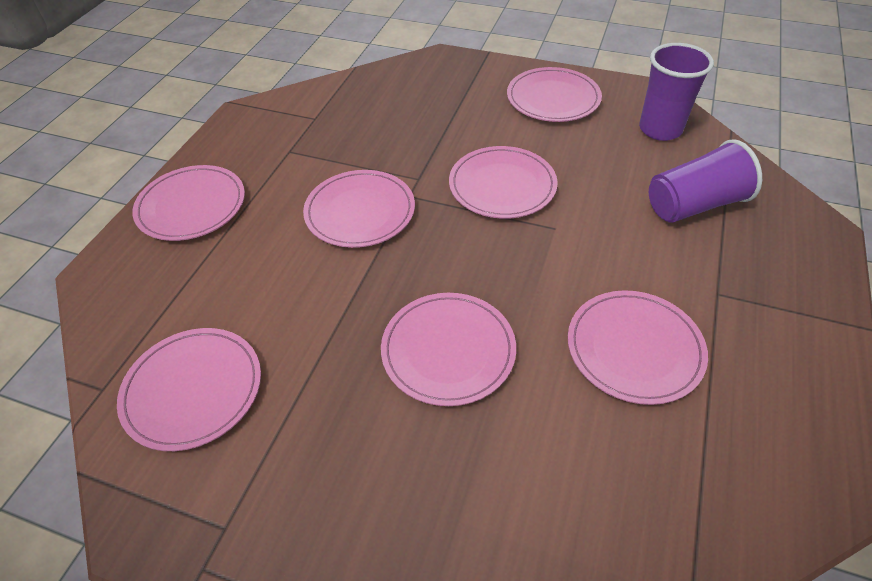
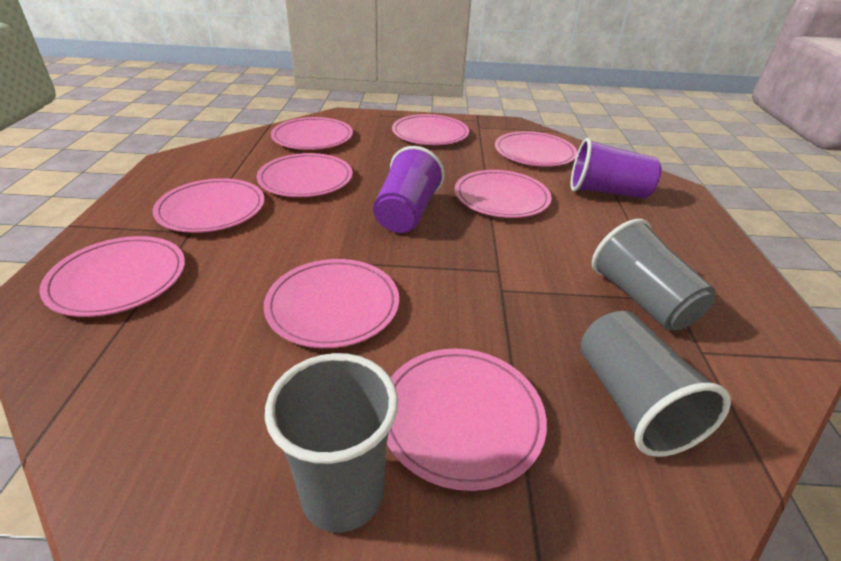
grey cup: 0 -> 3
pink plate: 7 -> 9

